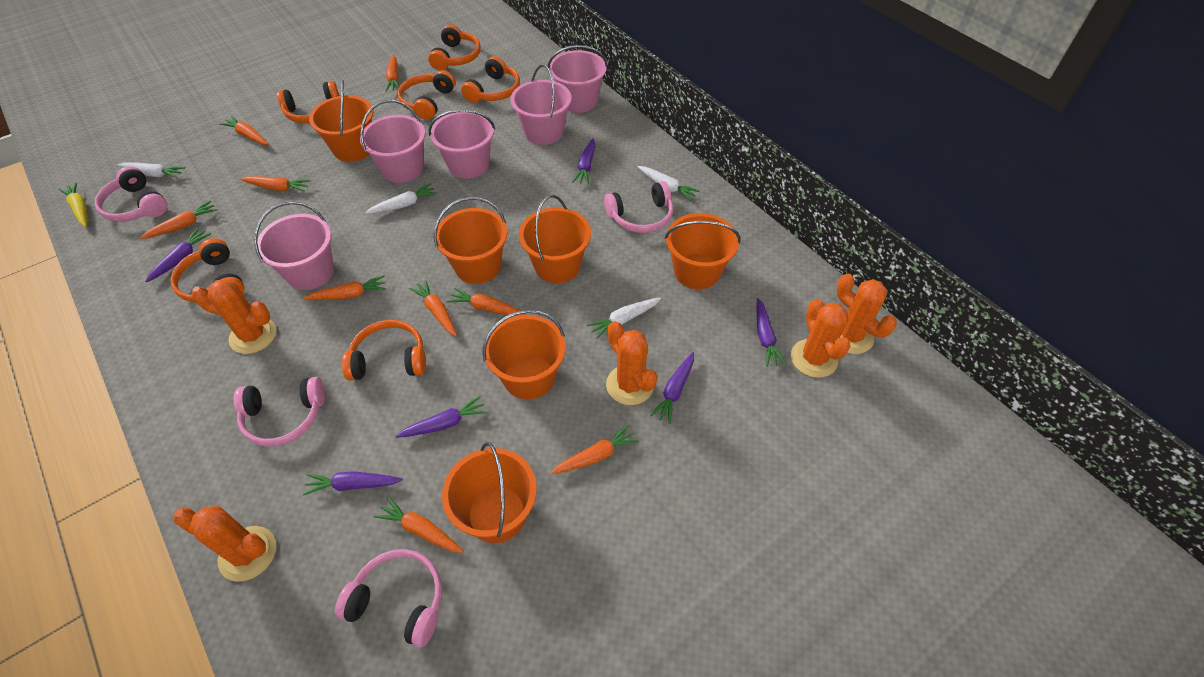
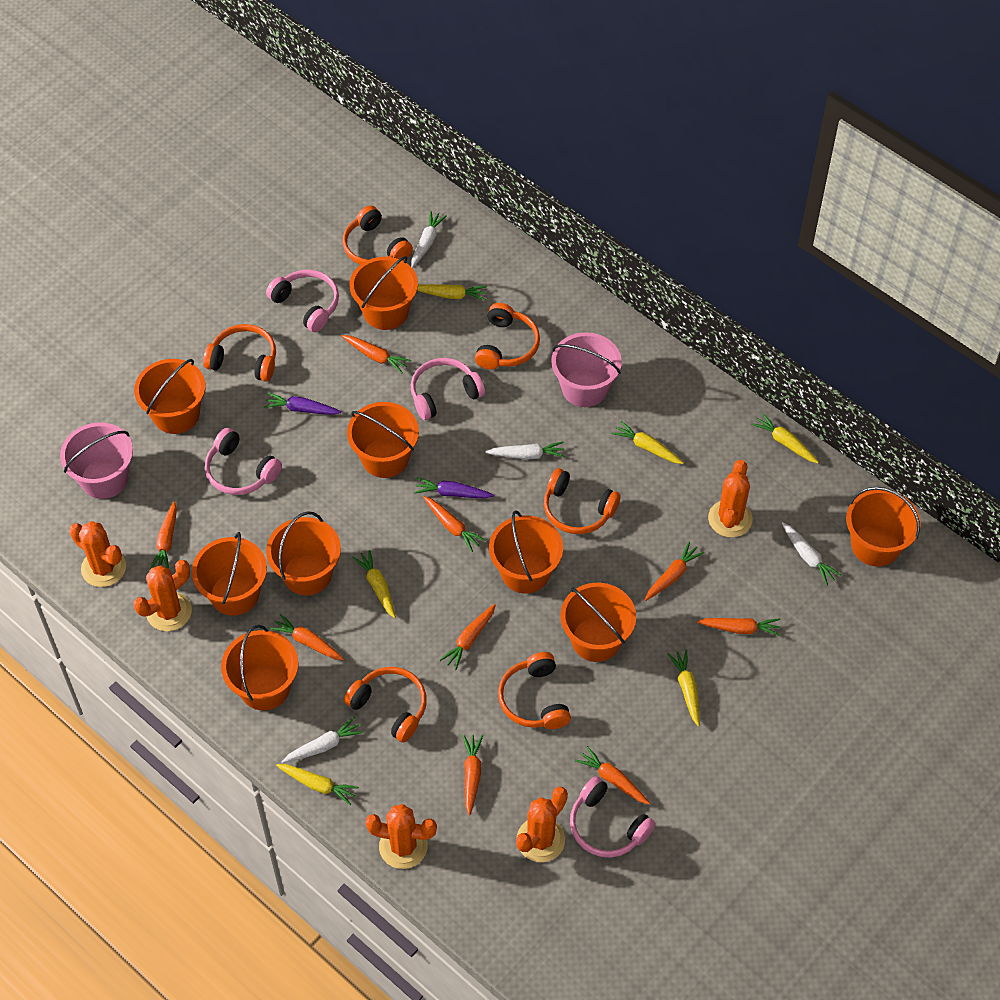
orange bucket: 6 -> 9
pink bucket: 5 -> 2
purple carrot: 6 -> 2
yellow carrot: 1 -> 6

